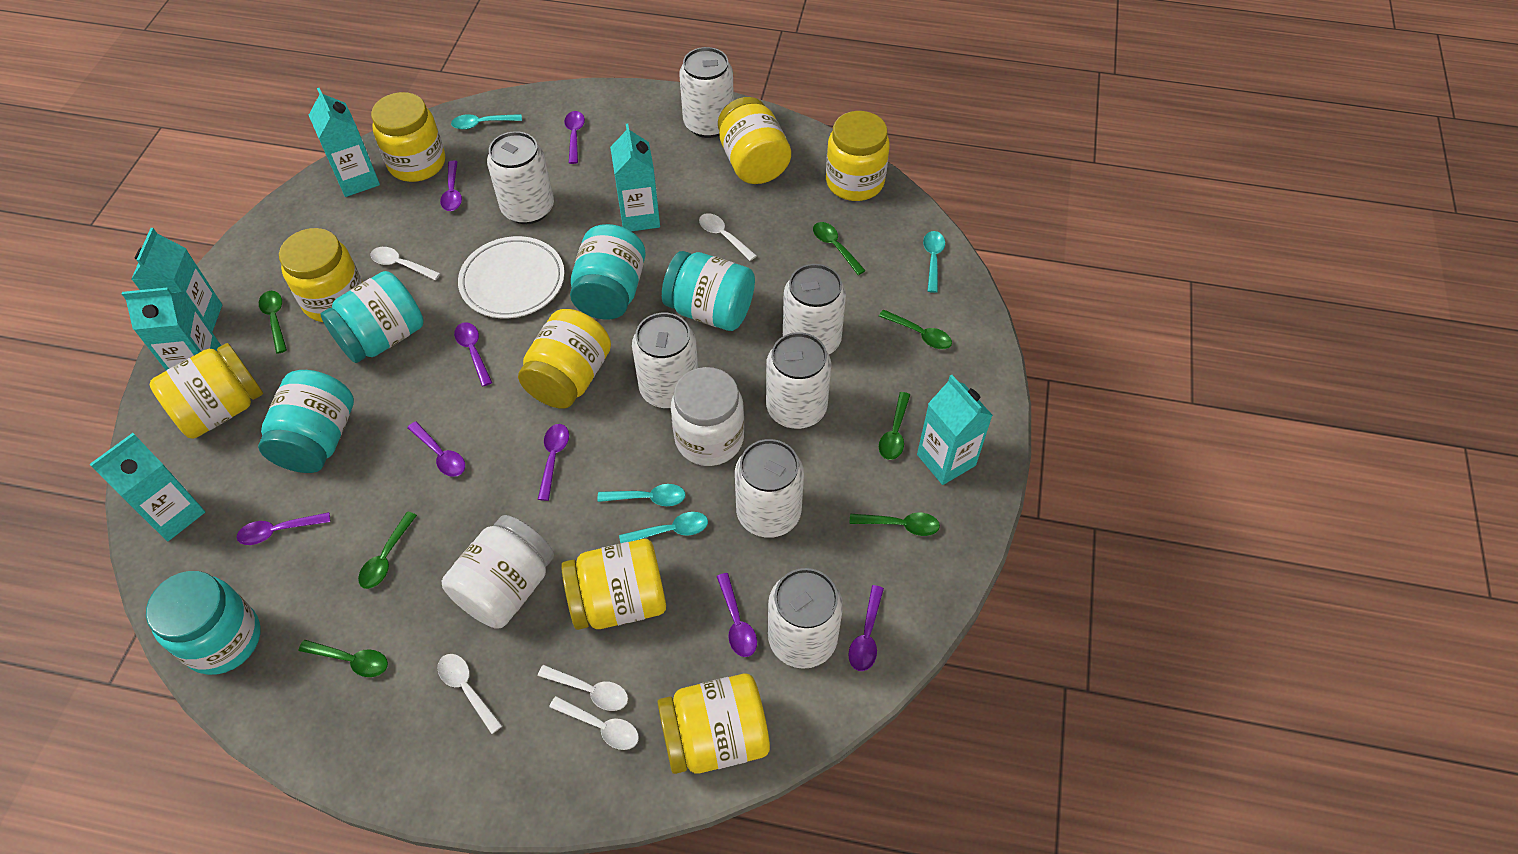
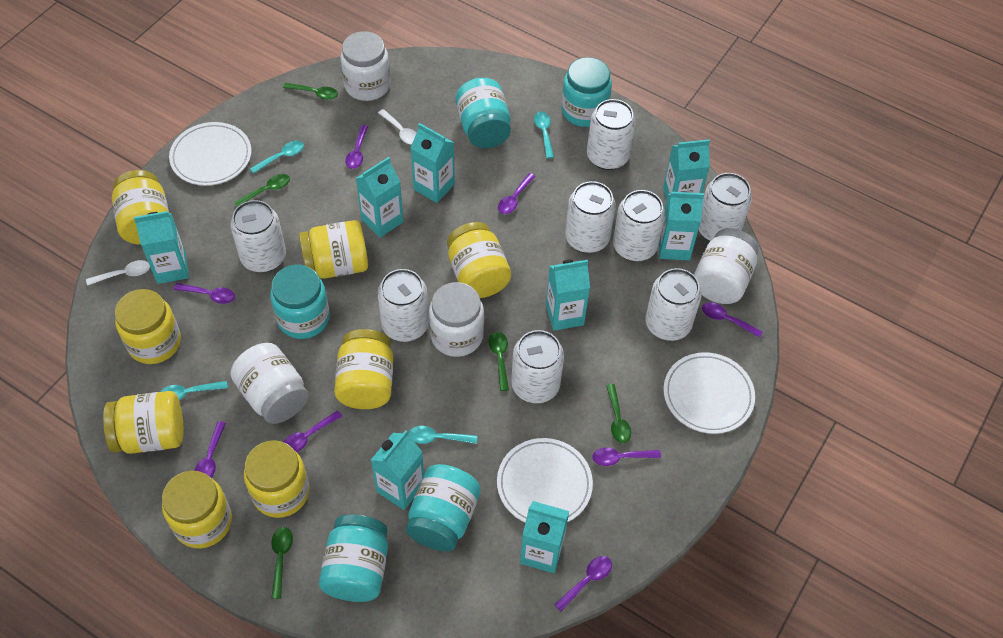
green spoon: 7 -> 5
turquoise carton: 6 -> 8
white can: 7 -> 8
white jar: 2 -> 4
white plate: 1 -> 3
white spoon: 5 -> 2

